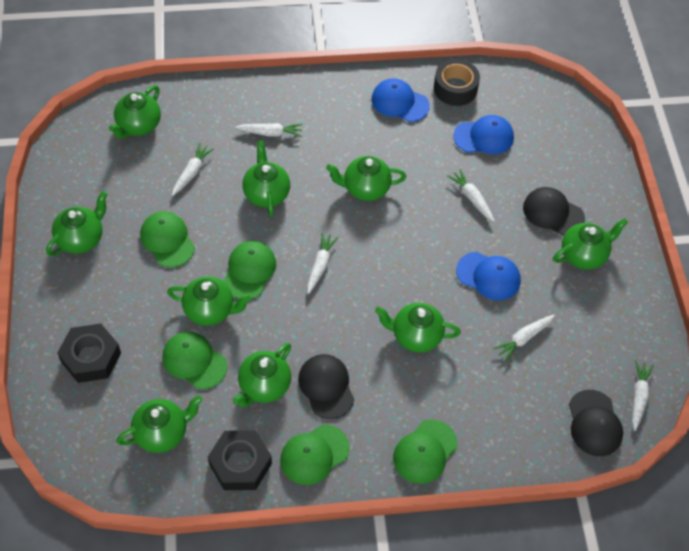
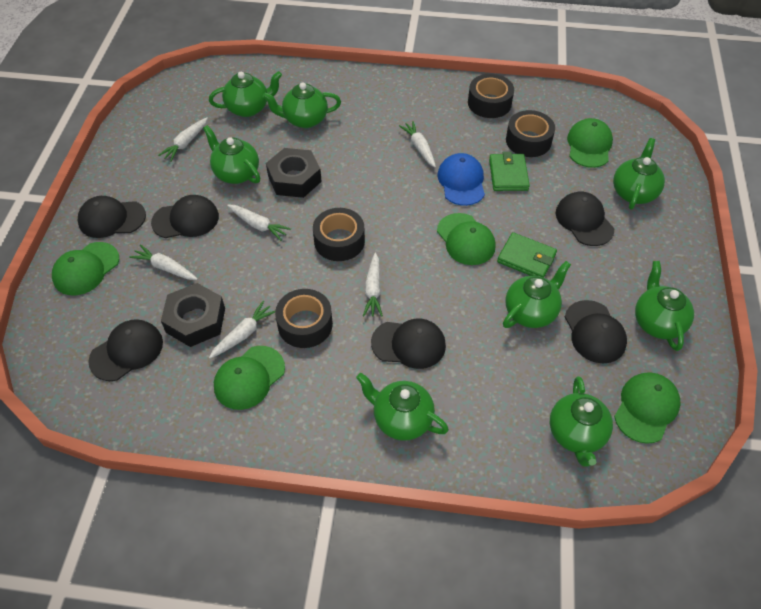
black cap: 3 -> 6
black tape: 1 -> 4
blue cap: 3 -> 1
green teapot: 9 -> 8
green wallet: 0 -> 2

